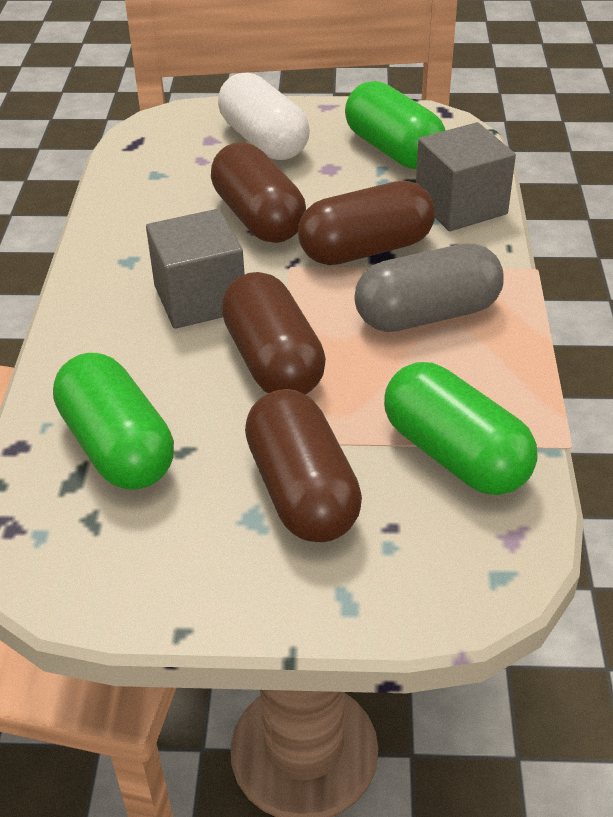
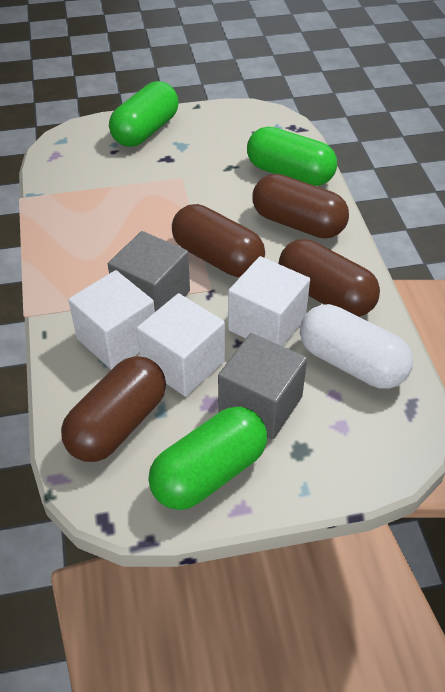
grey capsule: 1 -> 0
white cube: 0 -> 3

